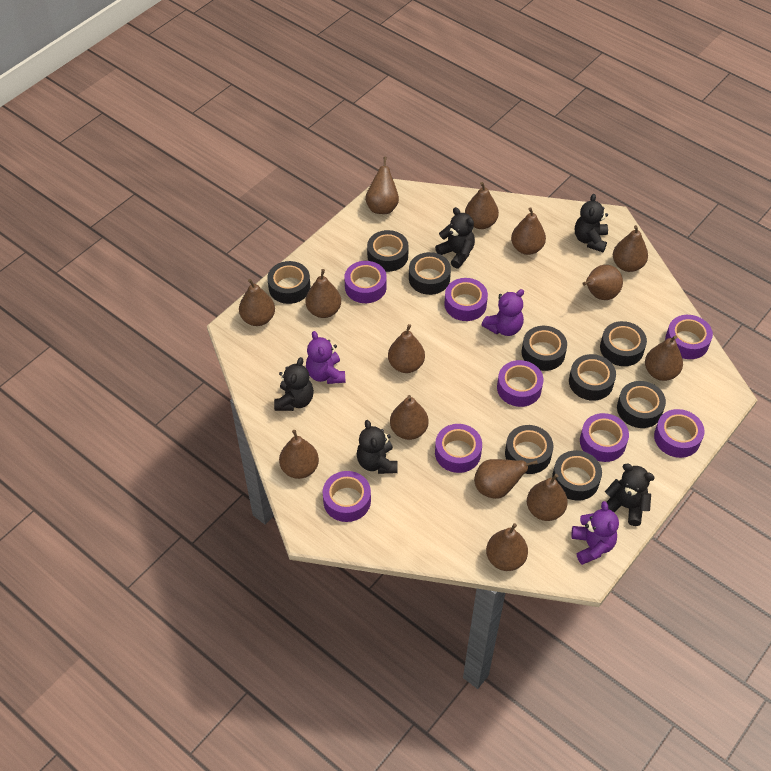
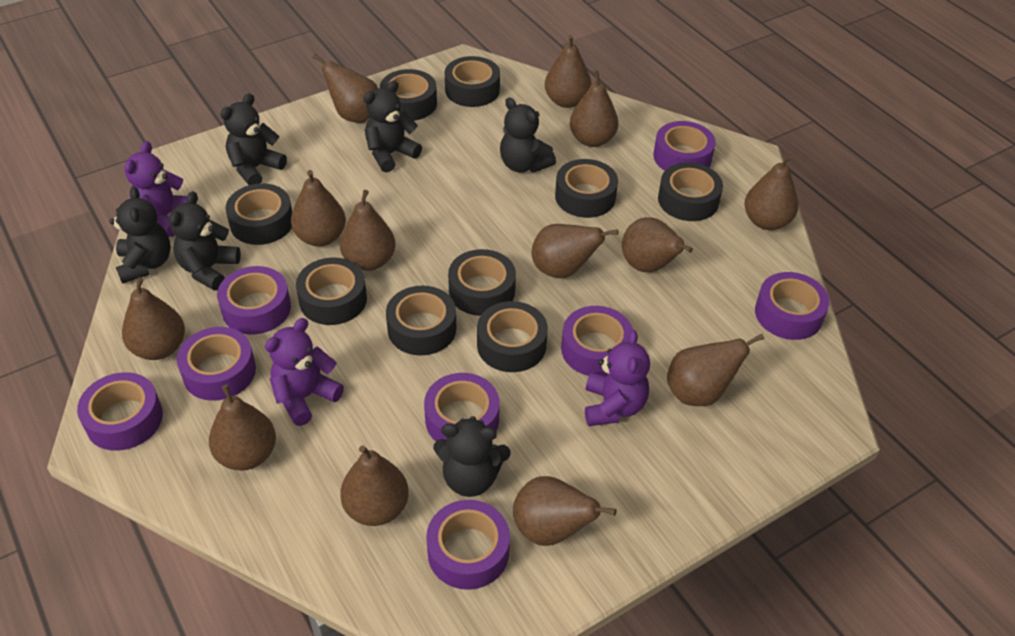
black teddy bear: 5 -> 6
brown pear: 14 -> 13

